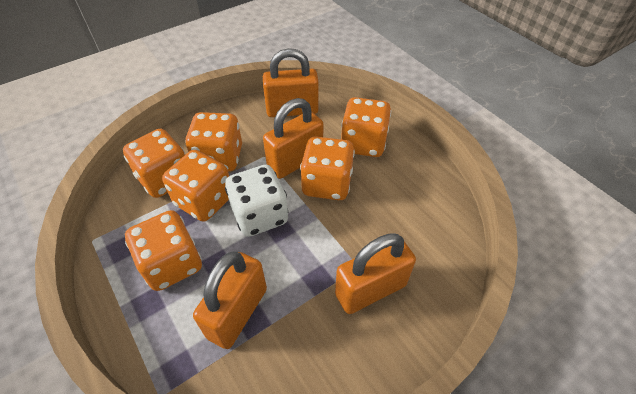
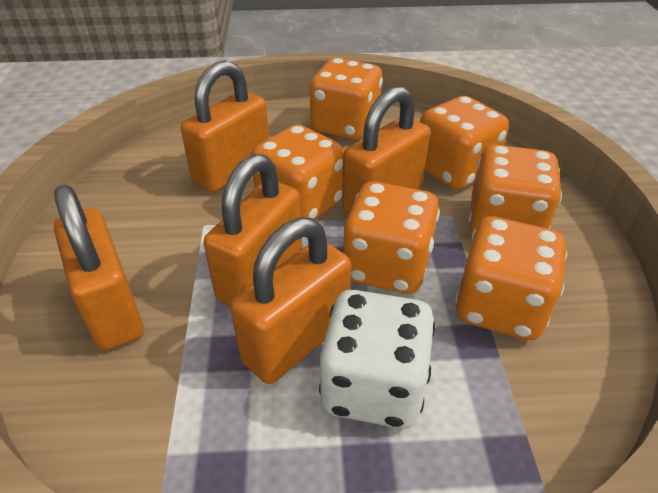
orange padlock: 4 -> 5

